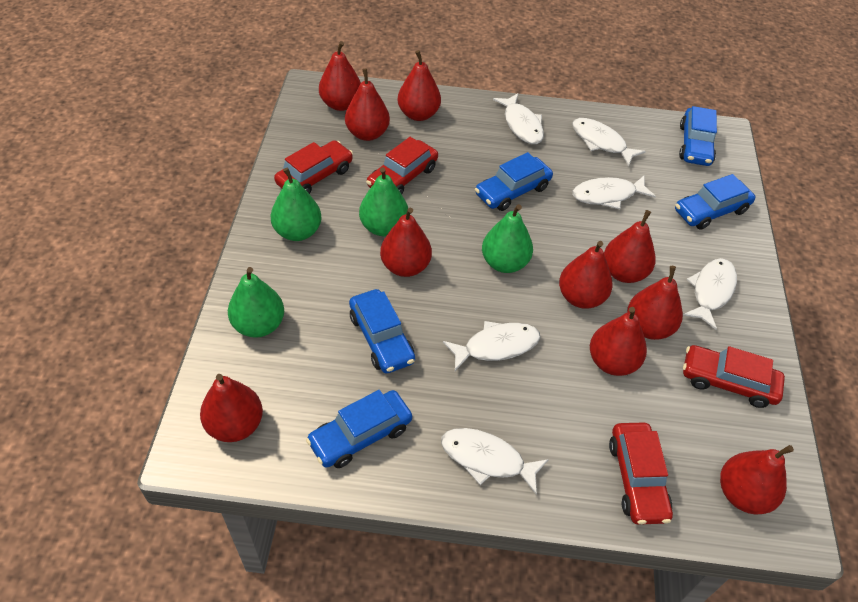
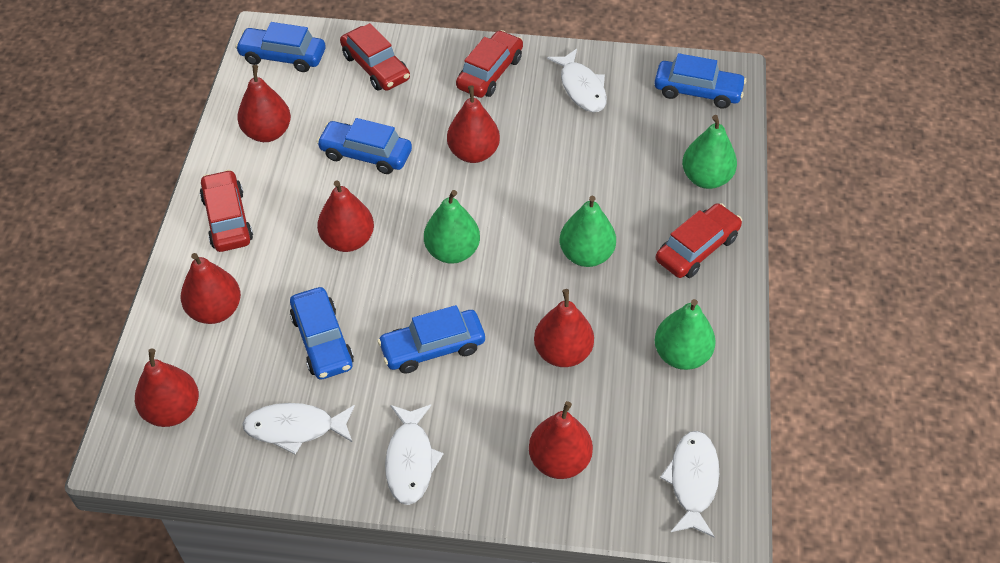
red pear: 10 -> 7
white fish: 6 -> 4

